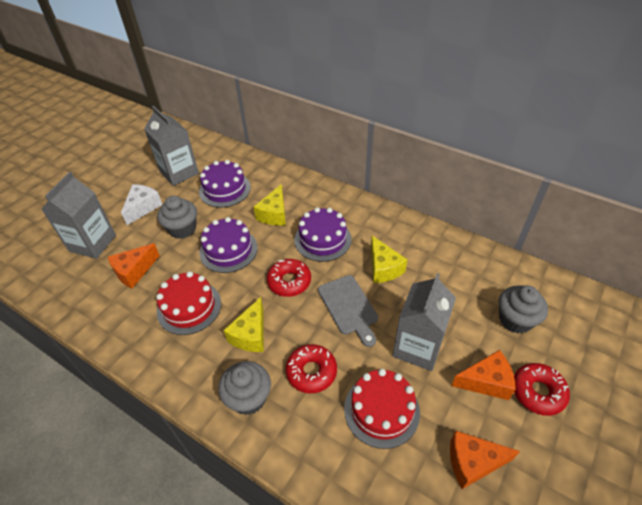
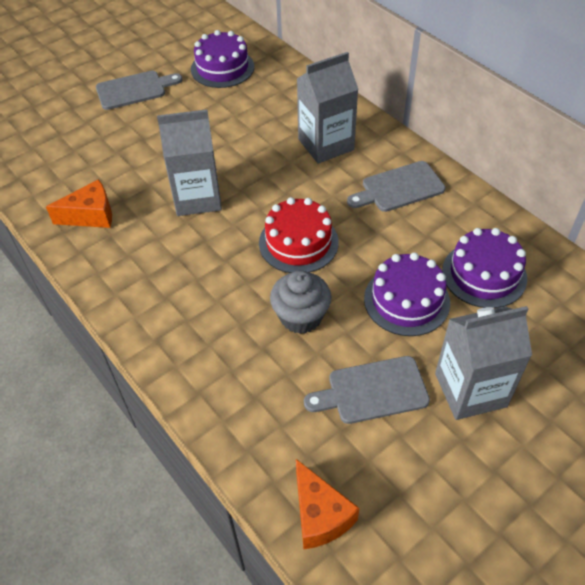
grey cupcake: 3 -> 1
grey cutting board: 1 -> 3
orange cheese: 3 -> 2
red cake: 2 -> 1
red donut: 3 -> 0
white cheese: 1 -> 0
yellow cheese: 3 -> 0

